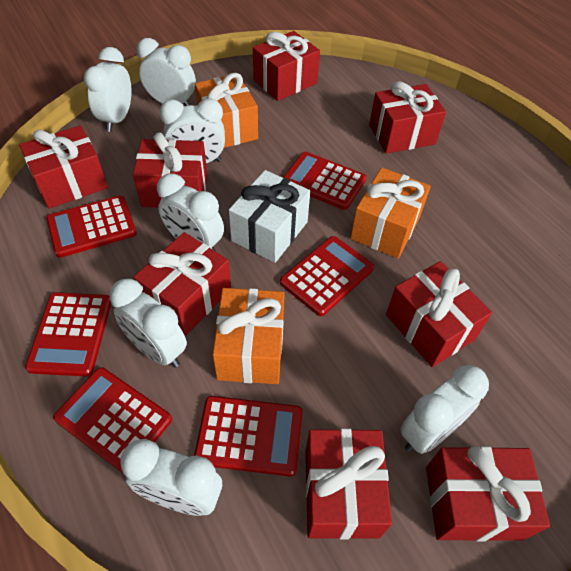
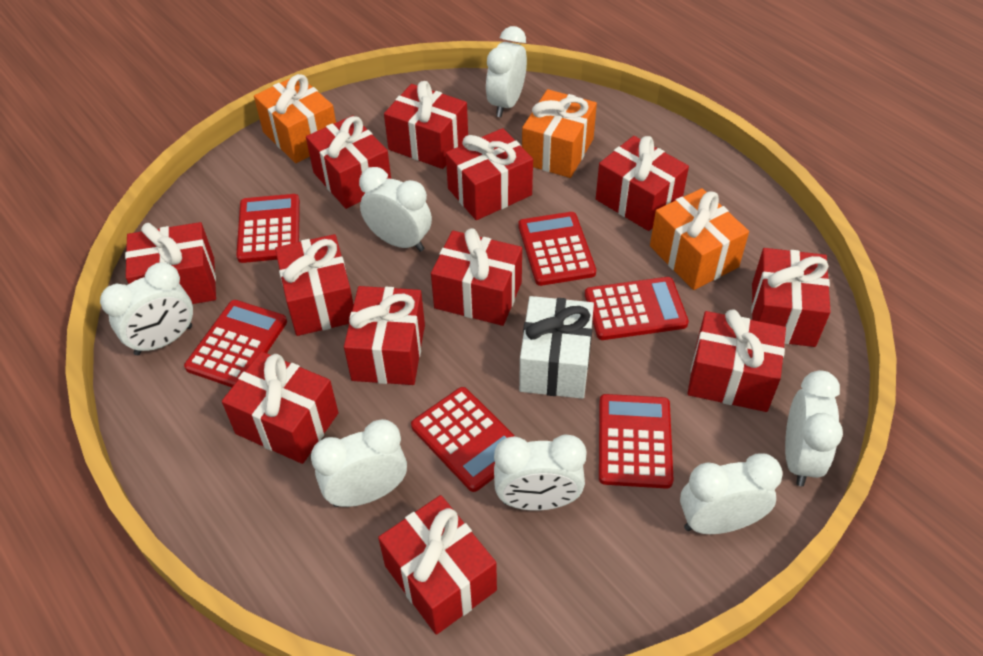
red gift: 8 -> 12

